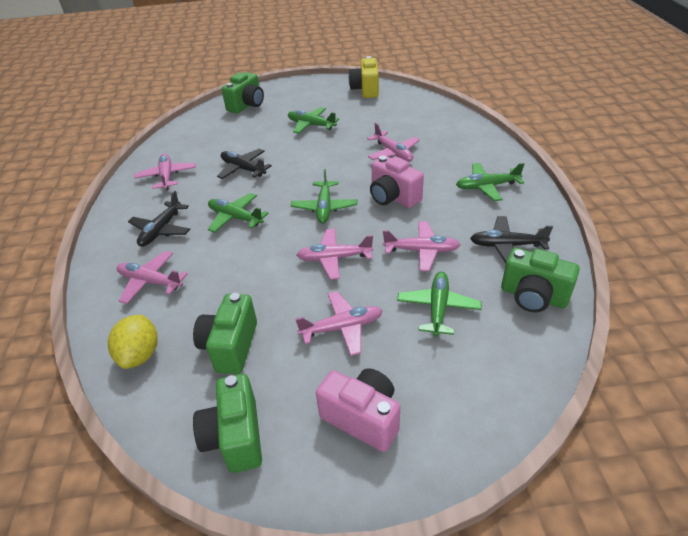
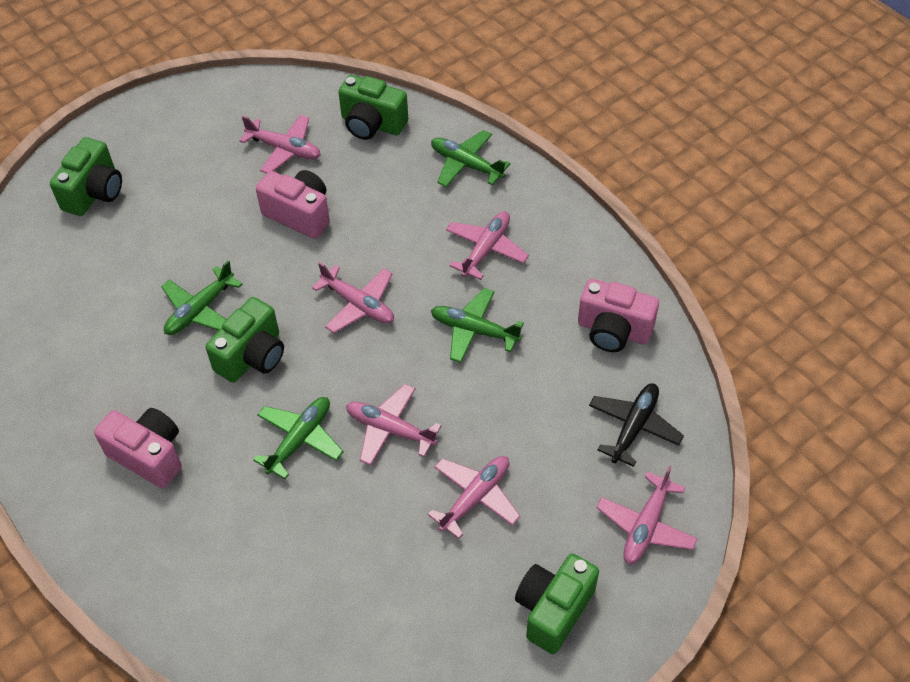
black plane: 3 -> 1
green plane: 5 -> 4
pink camera: 2 -> 3
yellow camera: 1 -> 0
yellow lemon: 1 -> 0

